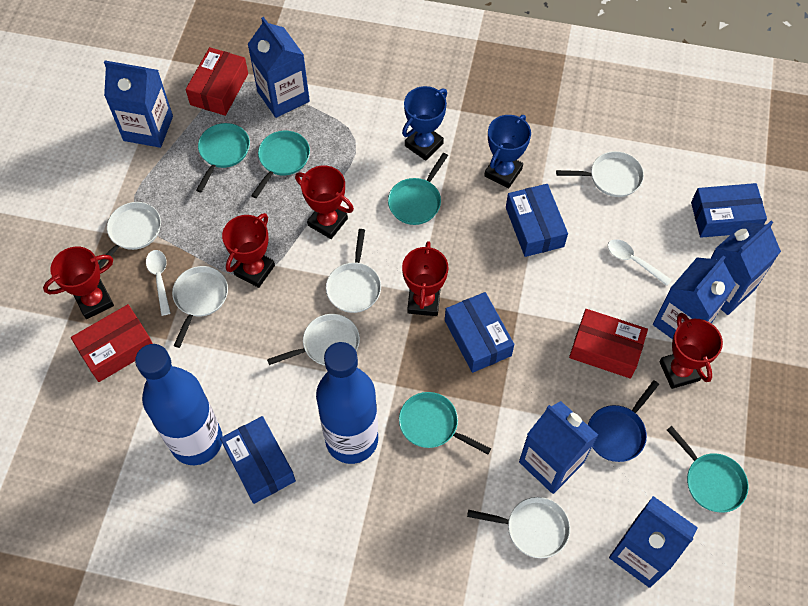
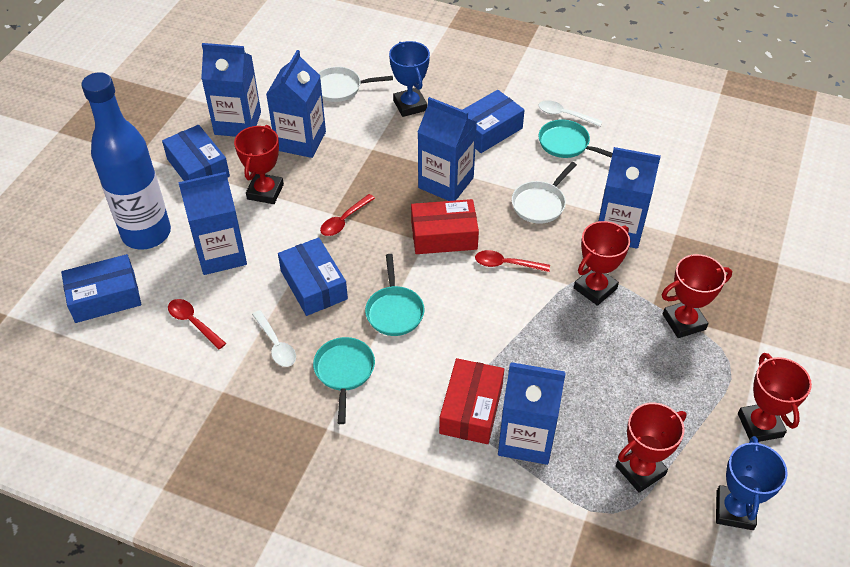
blue bottle: 2 -> 1
blue pan: 1 -> 0
red box: 3 -> 2
red spoon: 0 -> 3
turquoise pan: 5 -> 3
white pan: 6 -> 2

